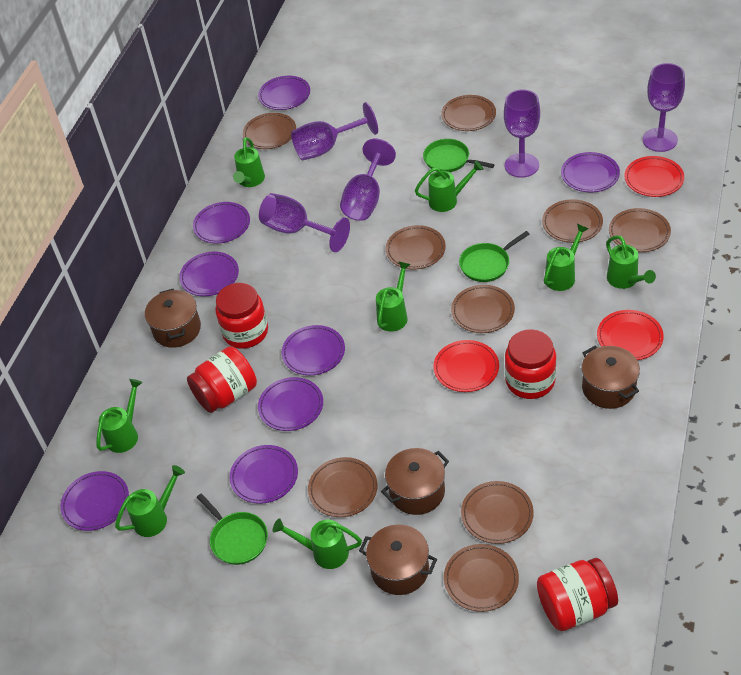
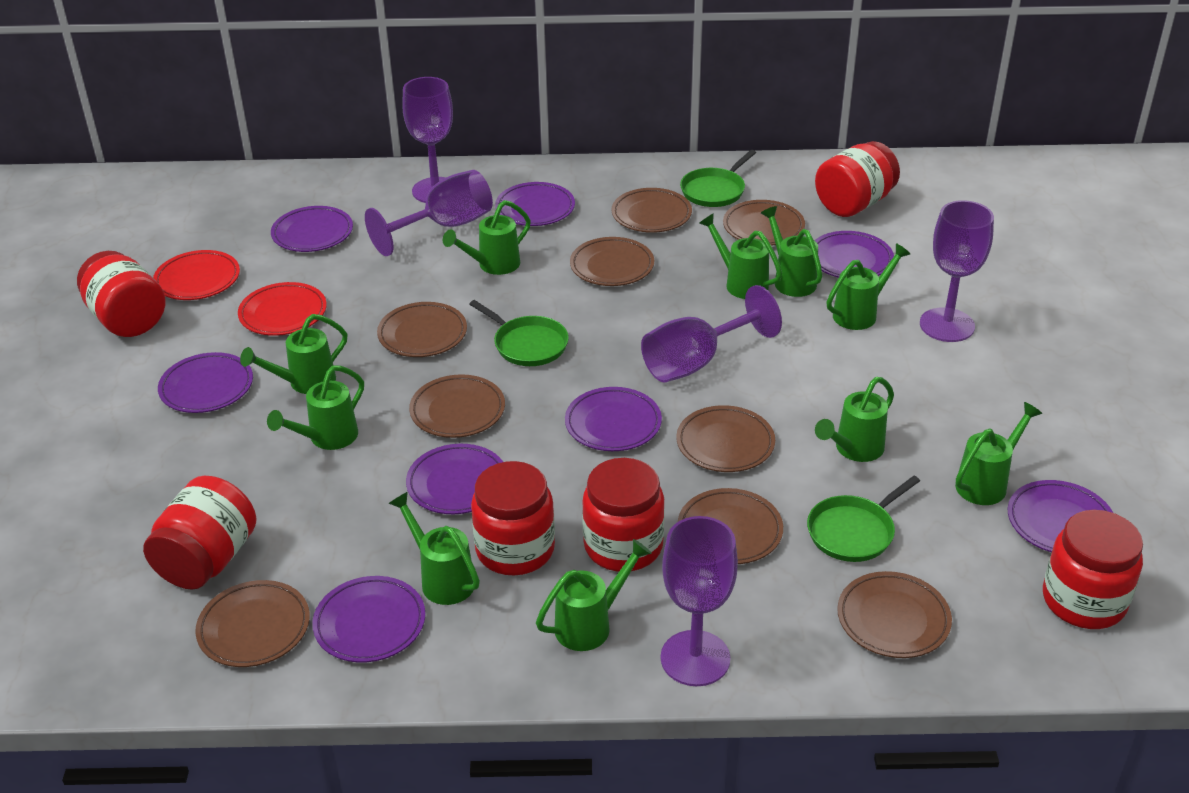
brown pot: 4 -> 0
green watering can: 8 -> 10
red jar: 4 -> 6
red plate: 3 -> 2

